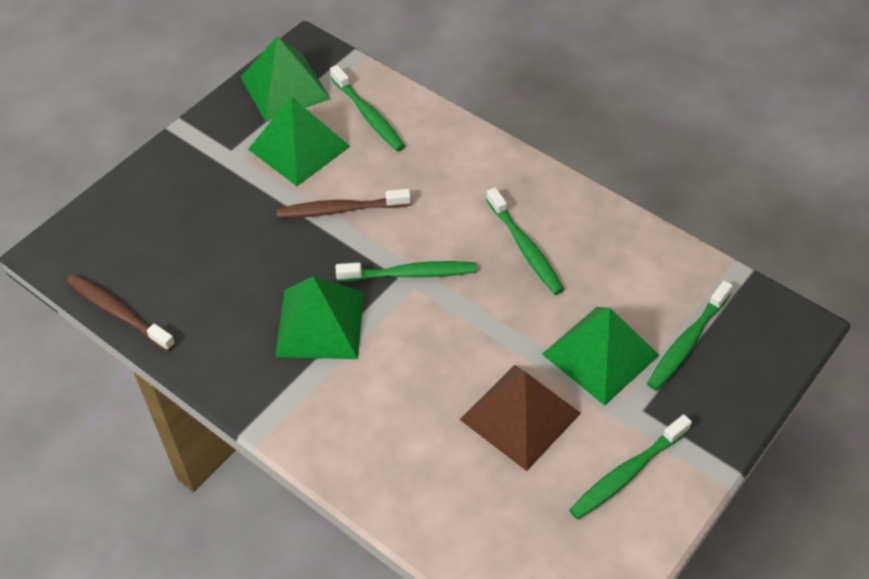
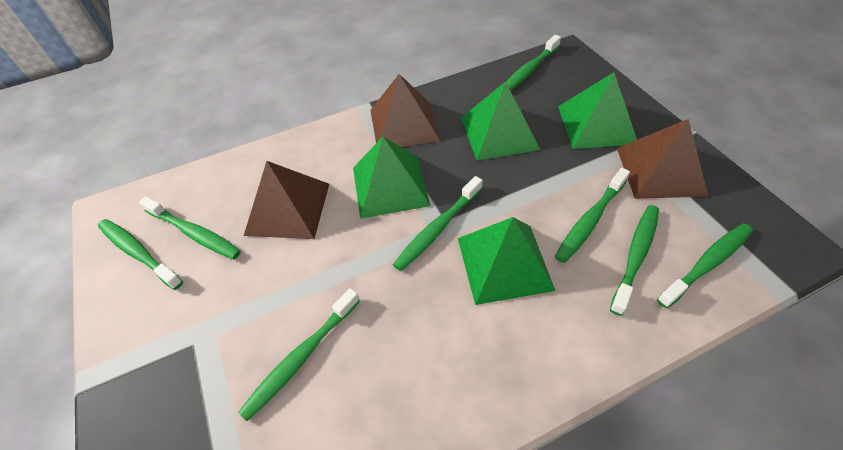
brown pyramid: 1 -> 3
brown toothbrush: 2 -> 0
green toothbrush: 5 -> 8

